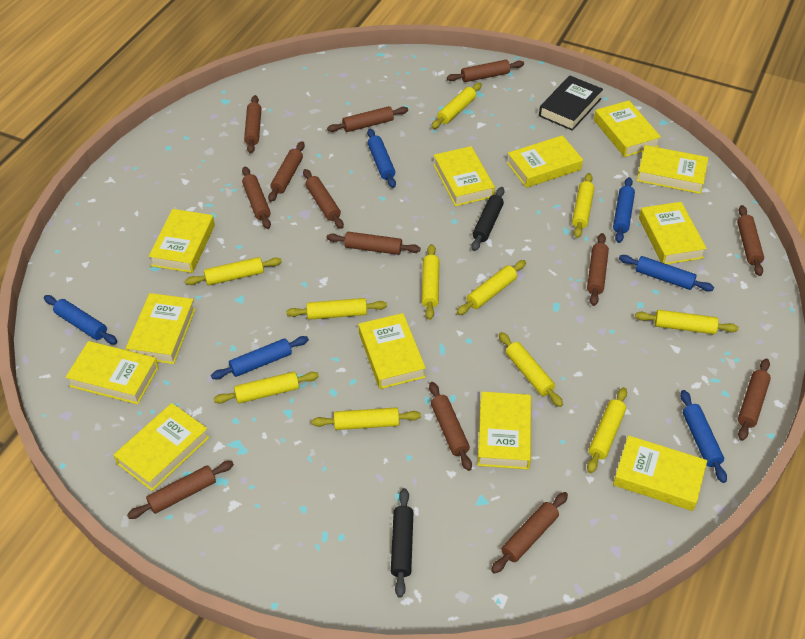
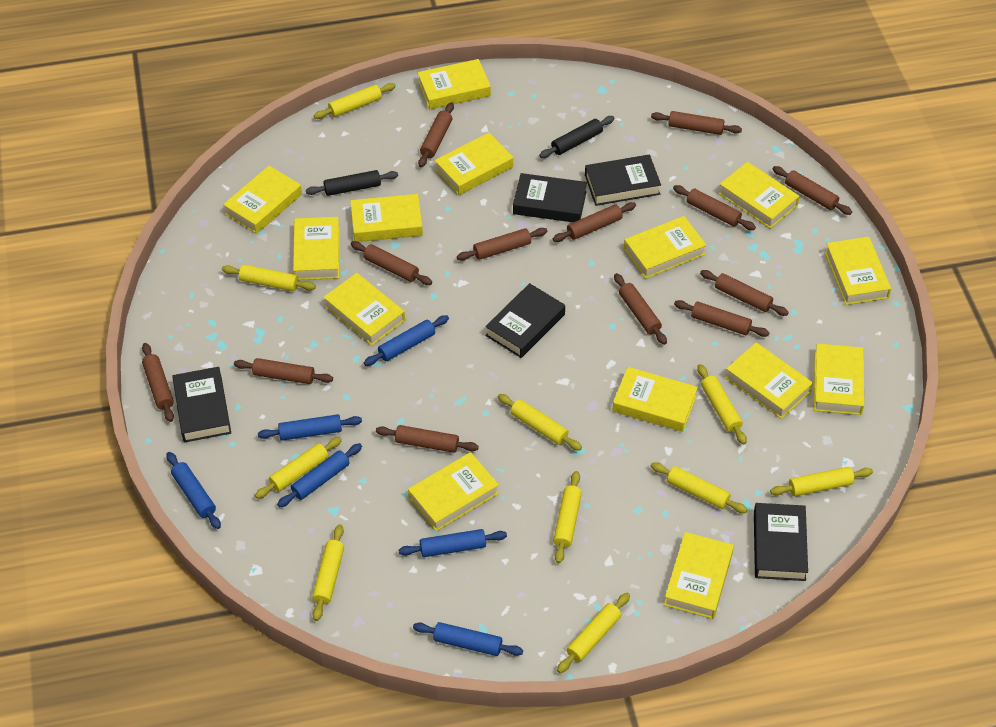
black book: 1 -> 5
yellow book: 12 -> 14
yellow rolling pin: 11 -> 10

